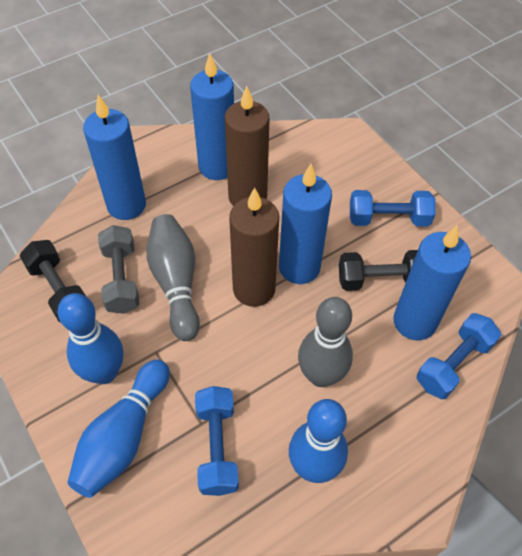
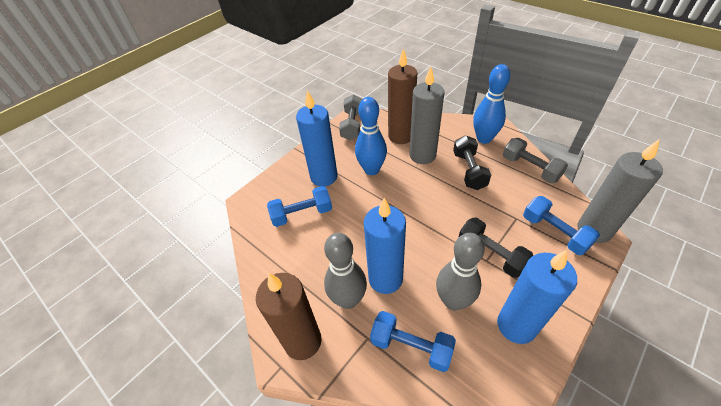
blue bowling pin: 3 -> 2
blue candle: 4 -> 3
grey candle: 0 -> 2
grey dumbbell: 1 -> 2

